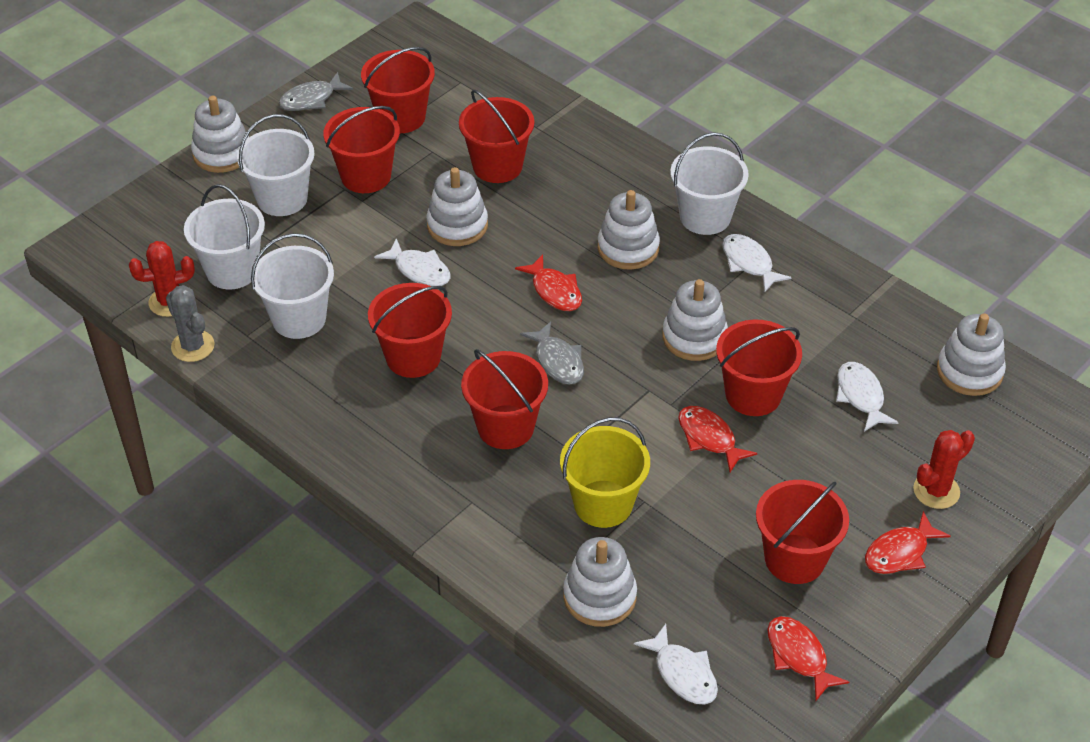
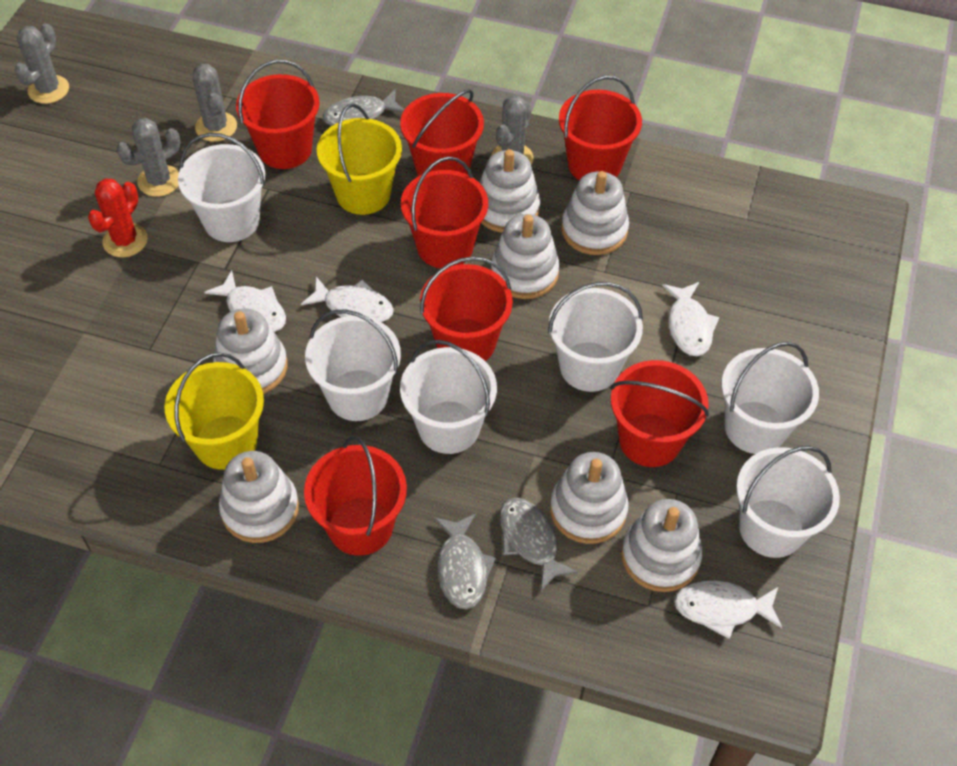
grey cactus: 1 -> 4
grey fish: 2 -> 3
red cactus: 2 -> 1
red fish: 4 -> 0
white bucket: 4 -> 6
white stacking toy: 6 -> 7
yellow bucket: 1 -> 2

